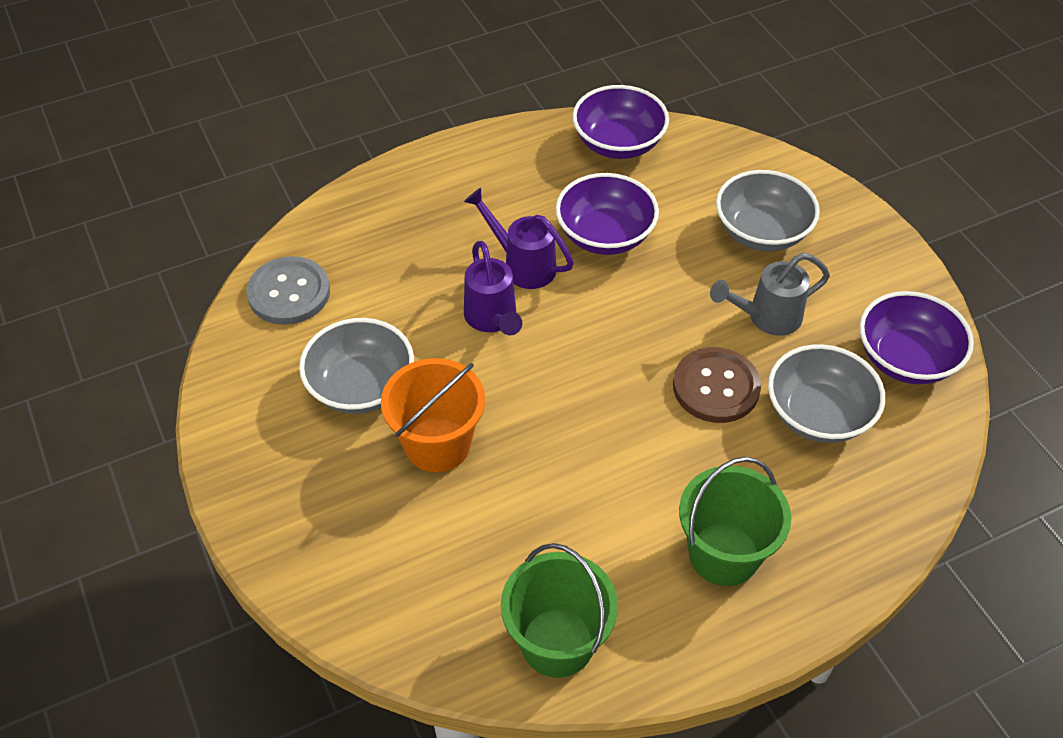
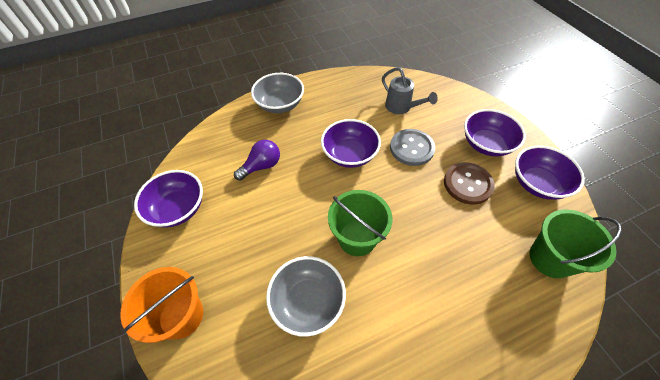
grey bowl: 3 -> 2
purple bowl: 3 -> 4
purple light bulb: 0 -> 1
purple watering can: 2 -> 0

